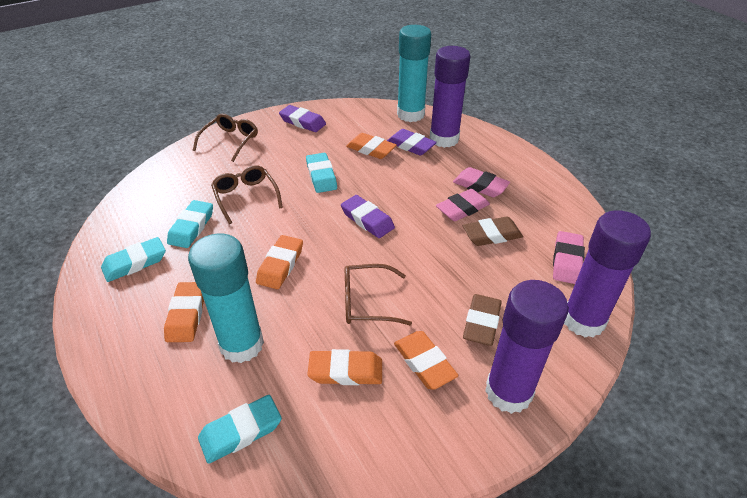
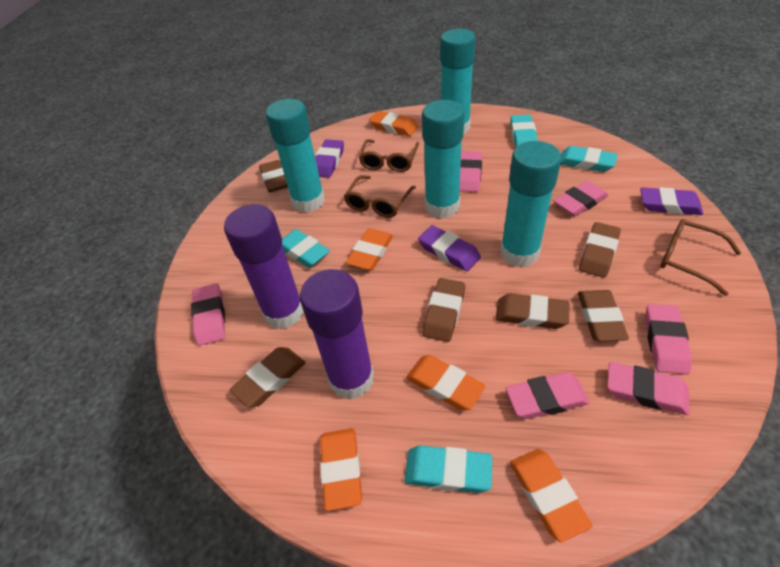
brown eraser: 2 -> 6
pink eraser: 3 -> 6
purple glue stick: 3 -> 2
turquoise glue stick: 2 -> 4

